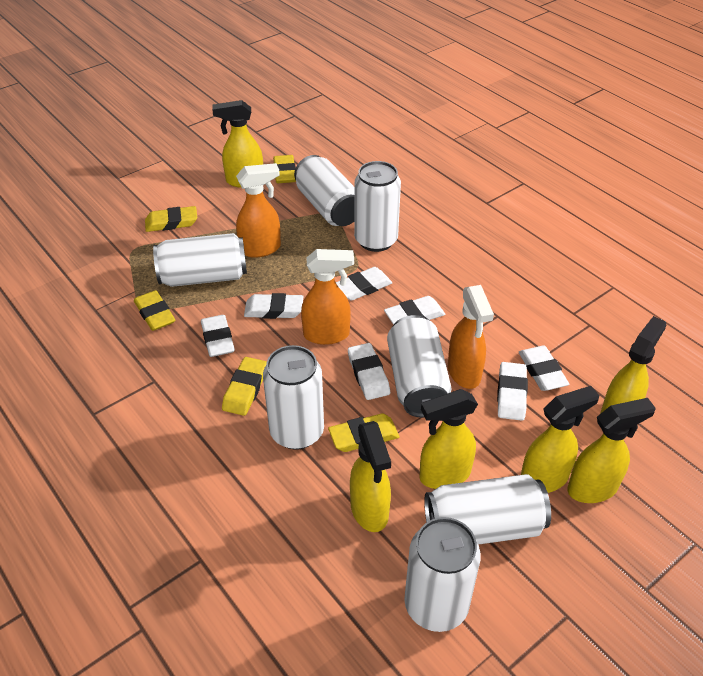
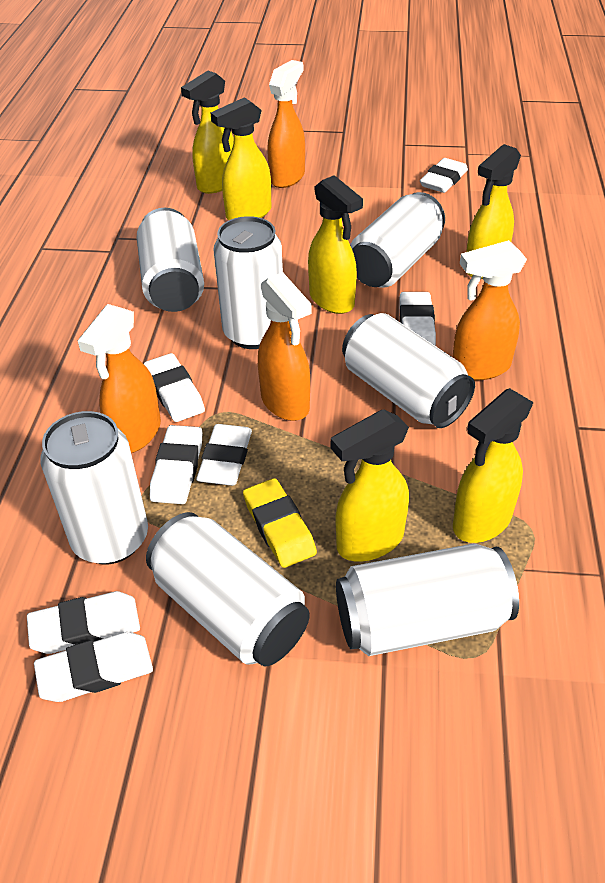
orange spray bottle: 3 -> 4
yellow eraser: 5 -> 1

